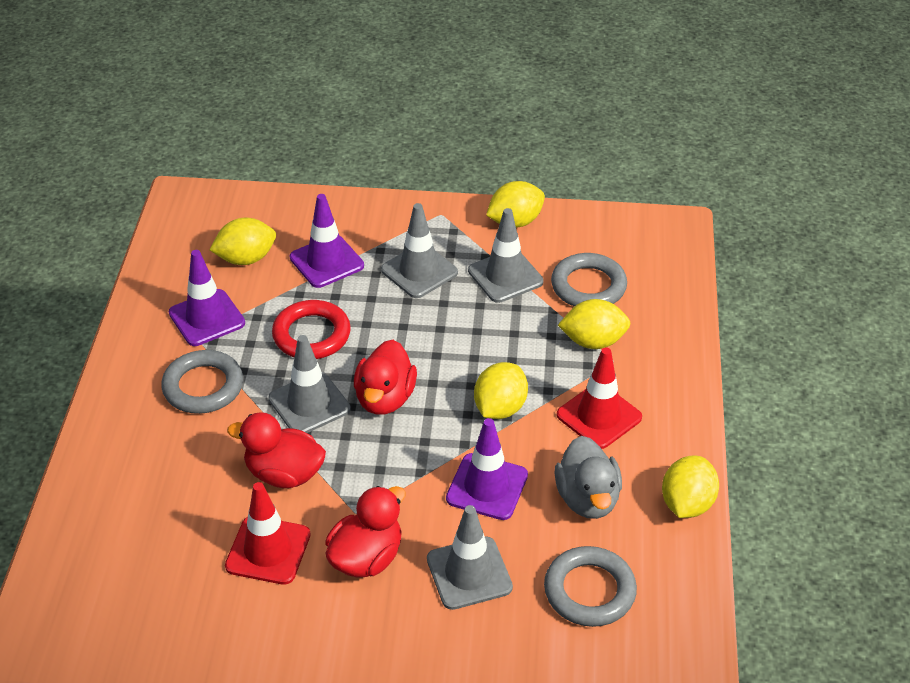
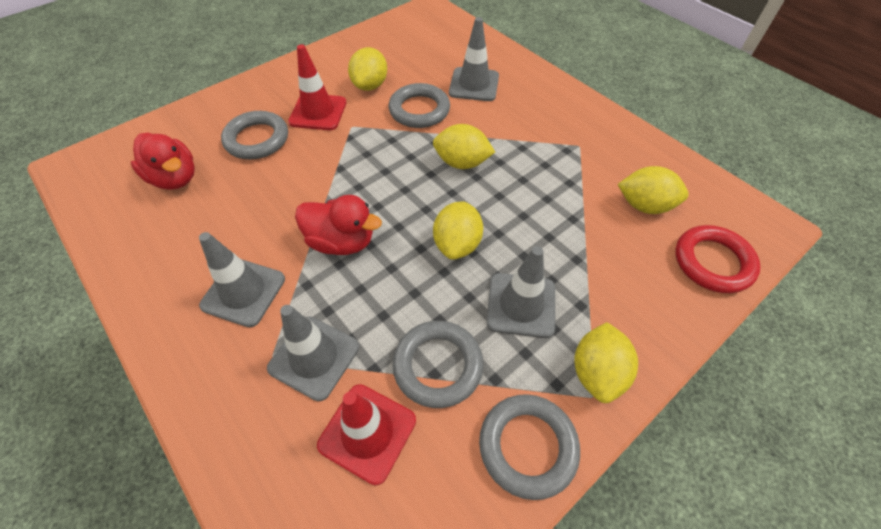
grey duck: 1 -> 0
grey ring: 3 -> 4
purple traffic cone: 3 -> 0
red duck: 3 -> 2

